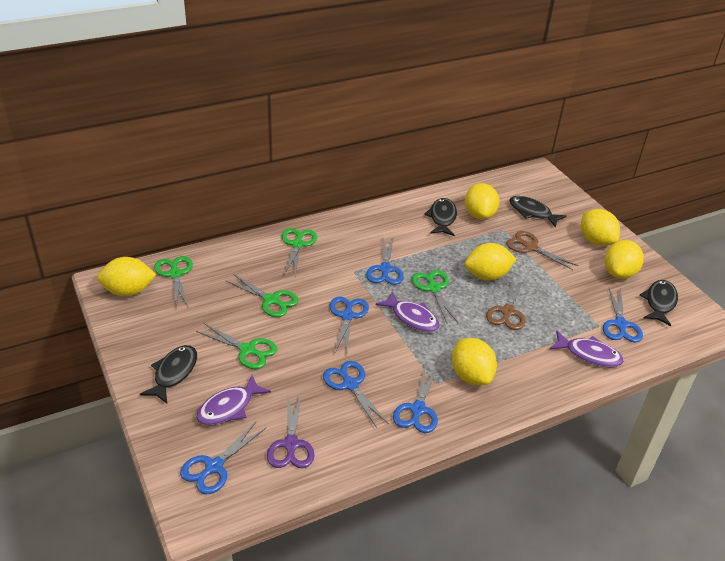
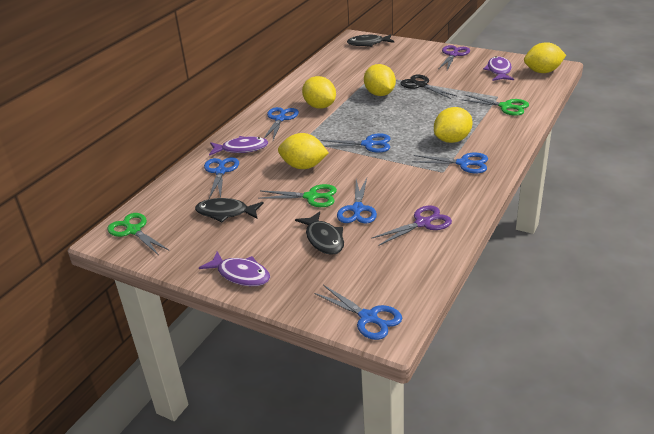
black fish: 4 -> 3
black scissors: 0 -> 1
brown scissors: 2 -> 0
green scissors: 5 -> 3
purple scissors: 1 -> 2
yellow lemon: 6 -> 5

